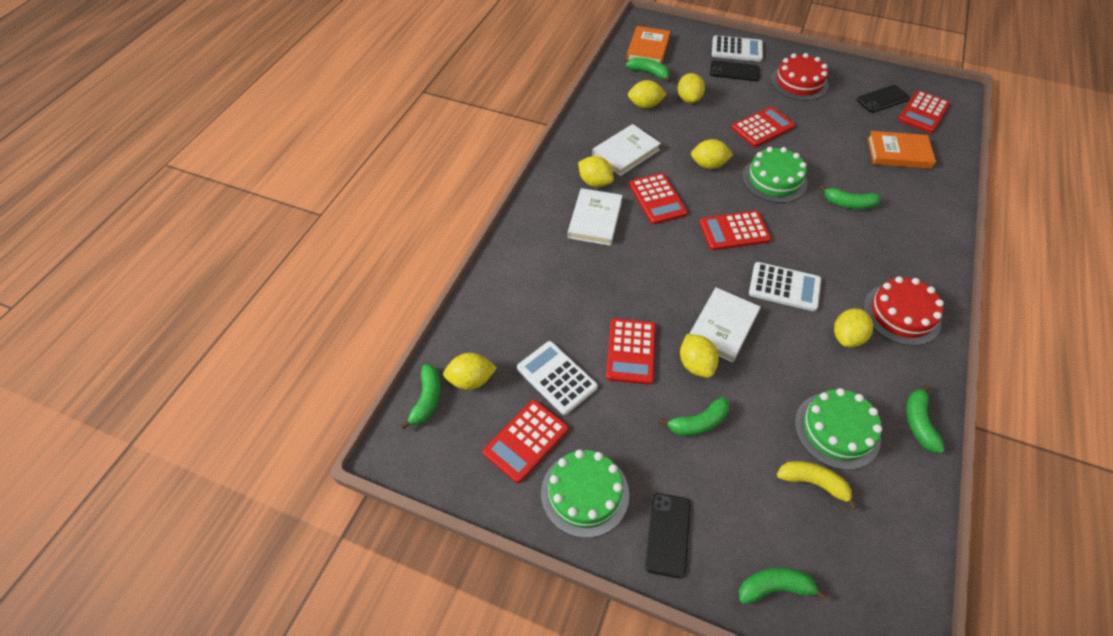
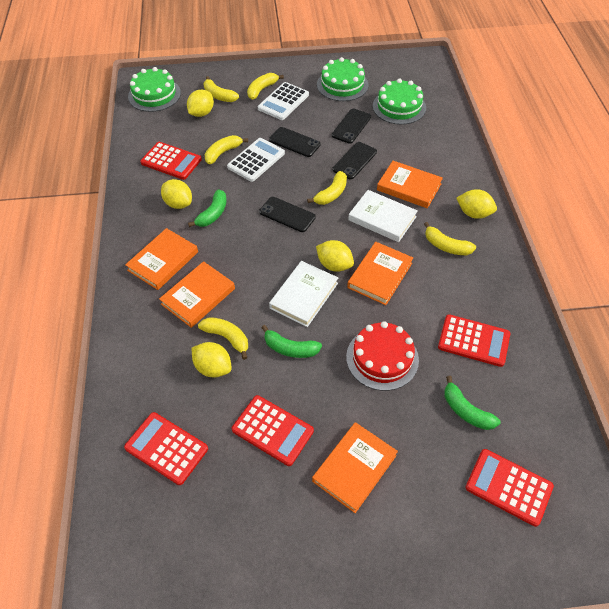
black phone: 3 -> 4
green banana: 6 -> 3
orange book: 2 -> 5
red cake: 2 -> 1
red calculator: 6 -> 5
white book: 3 -> 2
white calculator: 3 -> 2
yellow banana: 1 -> 6
yellow lemon: 7 -> 5

